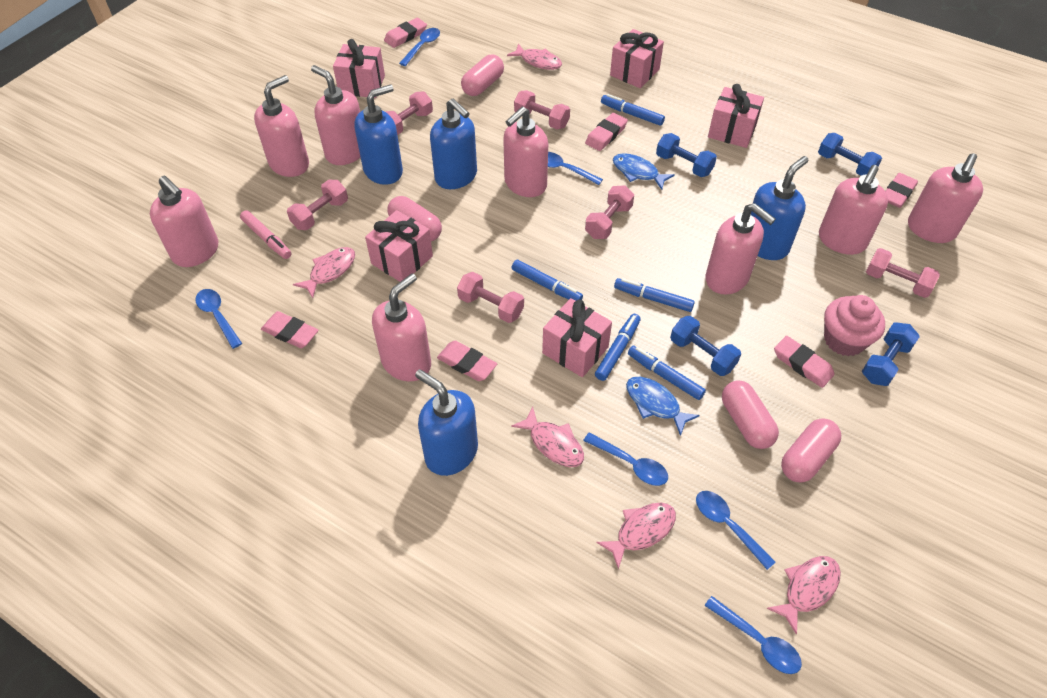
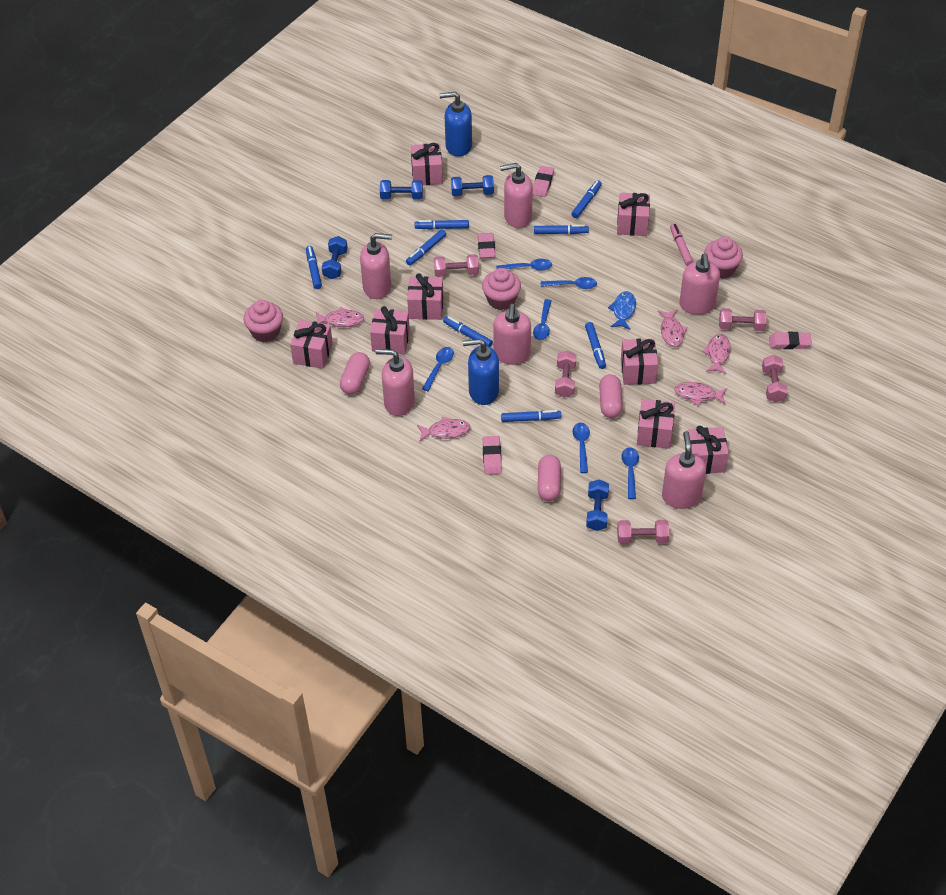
blue fish: 2 -> 1
blue marker: 5 -> 8
blue soap dispenser: 4 -> 2
pink capsule: 4 -> 3
pink cupcake: 1 -> 3
pink dumbbell: 6 -> 5
pink eraser: 6 -> 4
pink gift: 5 -> 8
pink soap dispenser: 8 -> 6

